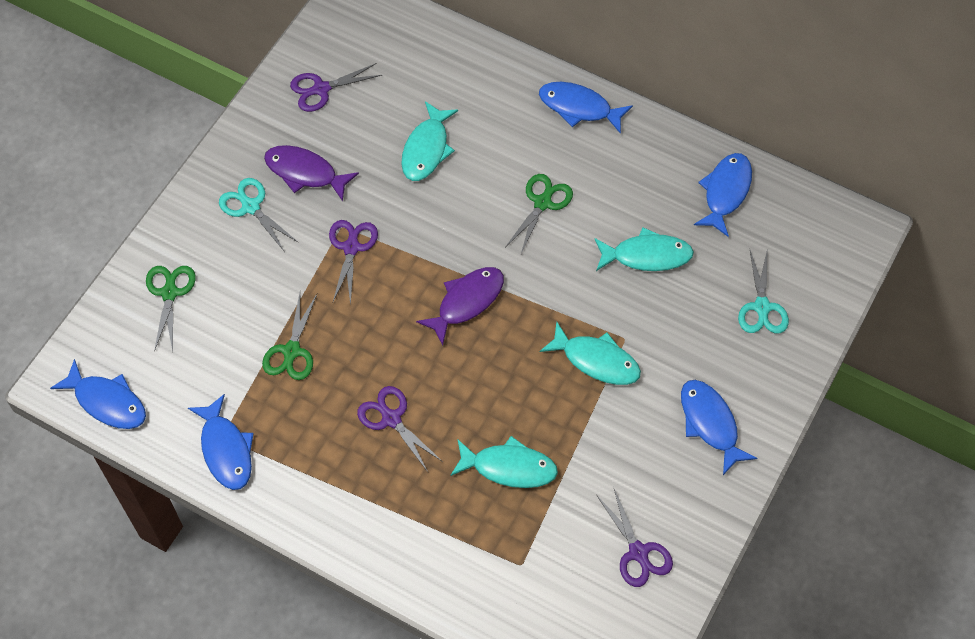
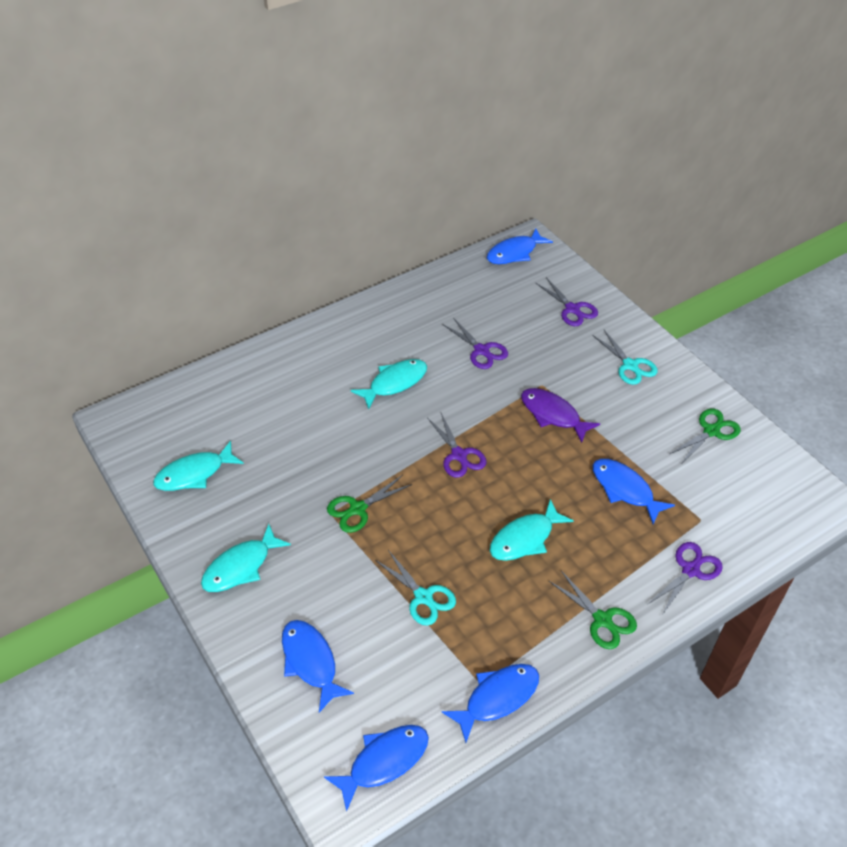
purple fish: 2 -> 1

